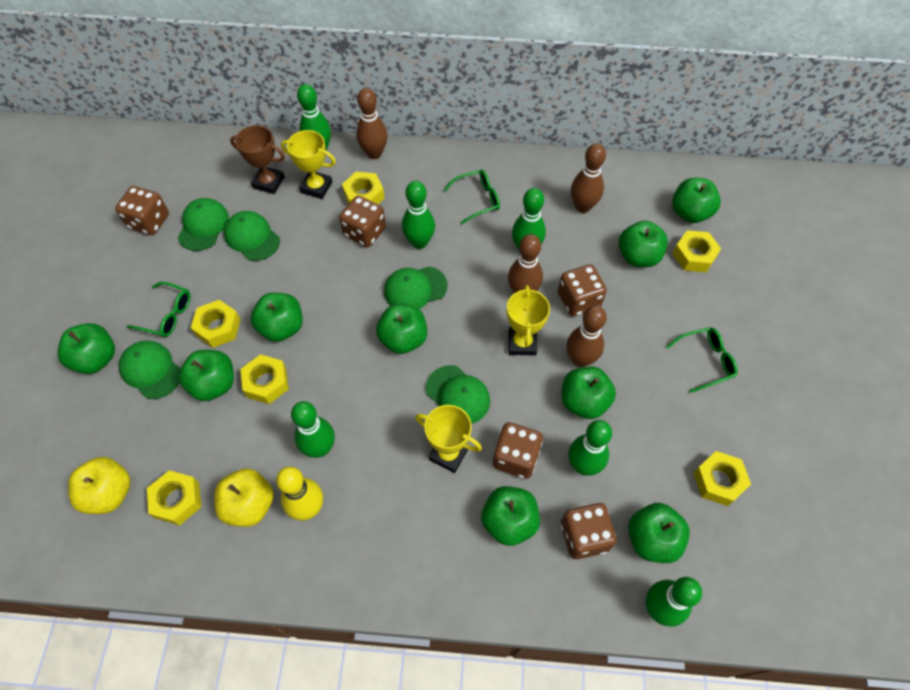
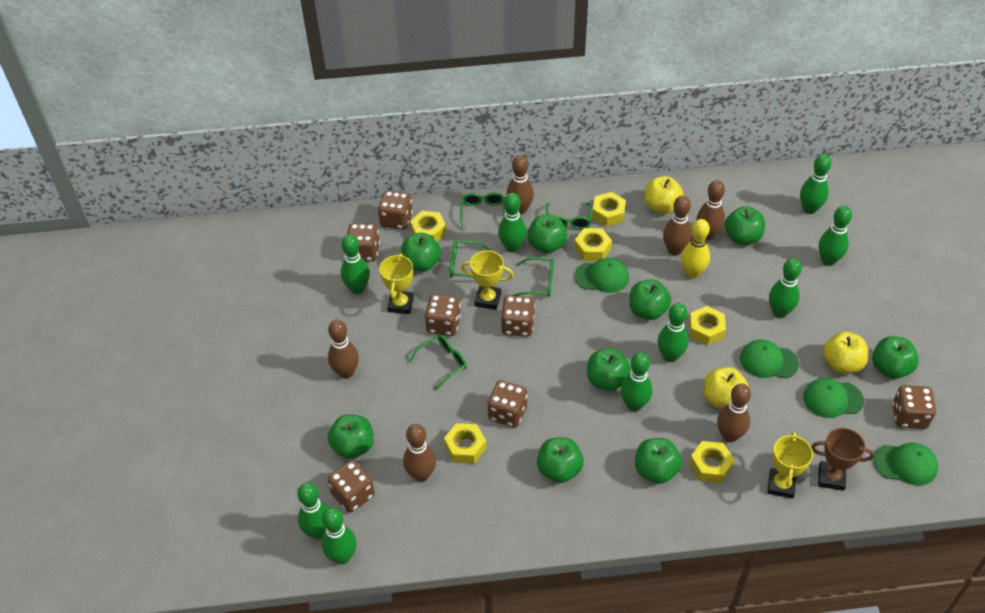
brown bowling pin: 4 -> 6
brown dice: 5 -> 7
green bowling pin: 6 -> 9
green cap: 5 -> 4
green glasses: 3 -> 5
yellow apple: 2 -> 3

